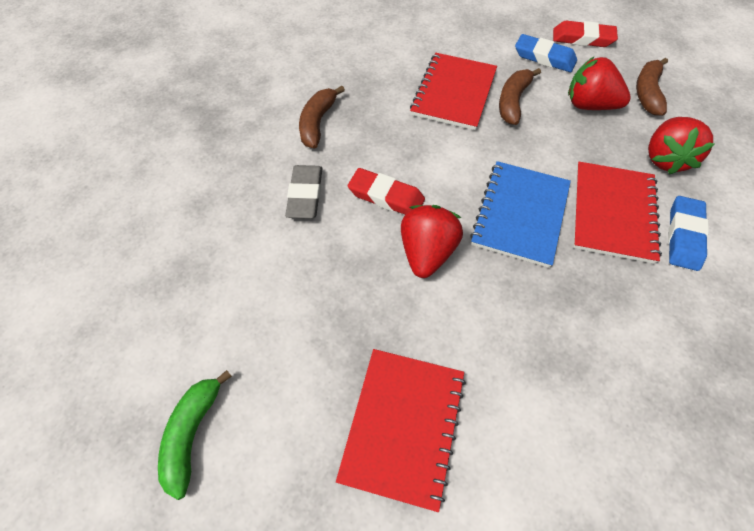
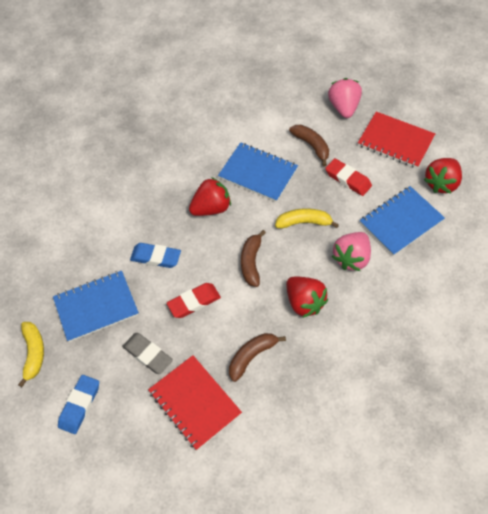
blue notebook: 1 -> 3
green banana: 1 -> 0
pink strawberry: 0 -> 2
red notebook: 3 -> 2
yellow banana: 0 -> 2

